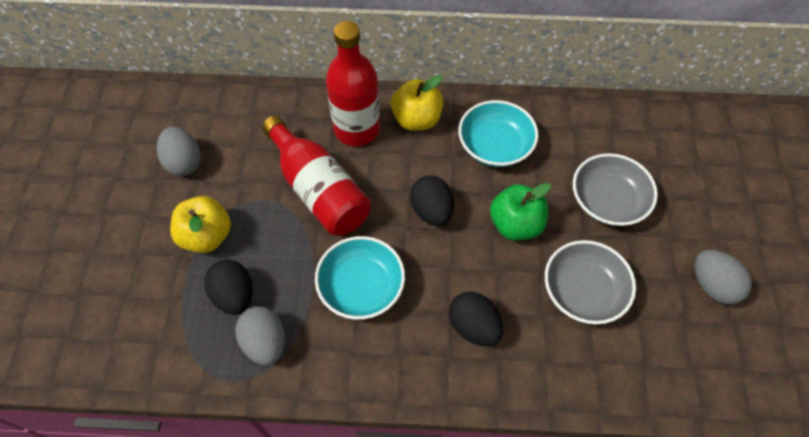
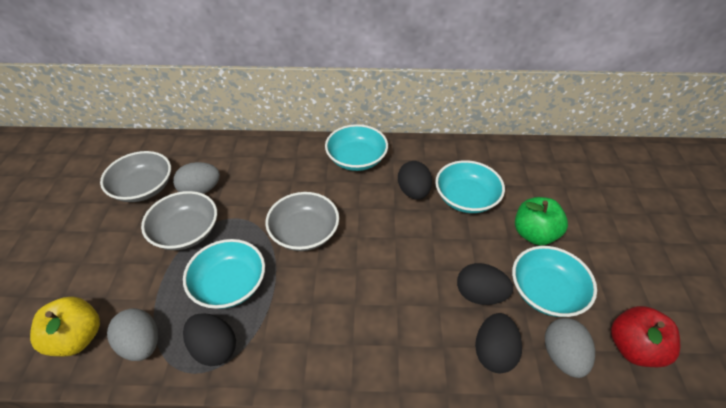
black egg: 3 -> 4
grey bowl: 2 -> 3
red apple: 0 -> 1
red bottle: 2 -> 0
turquoise bowl: 2 -> 4
yellow apple: 2 -> 1

